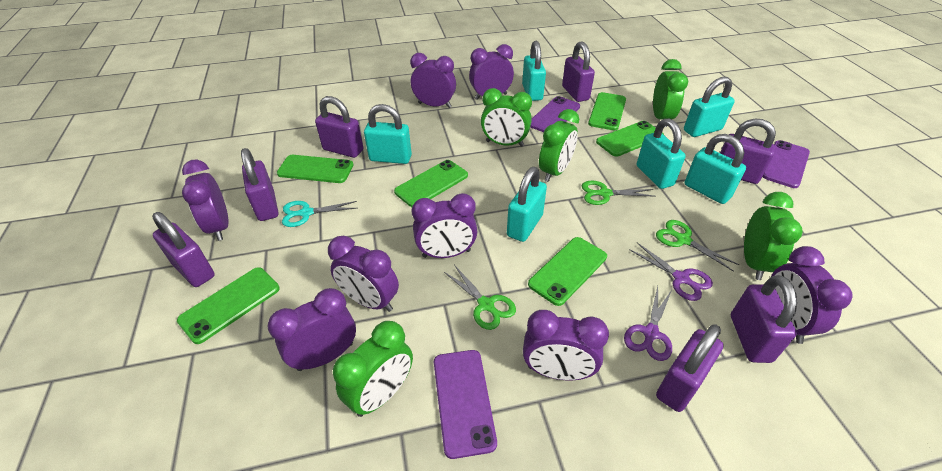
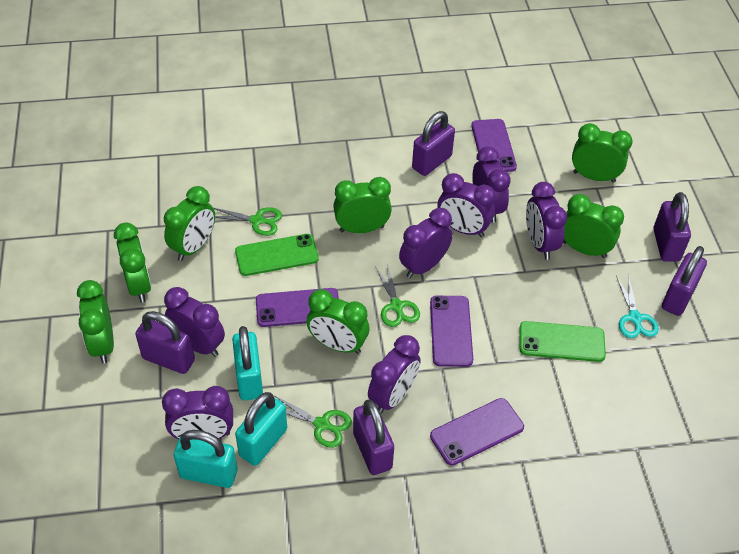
green clock: 5 -> 7
green phone: 6 -> 2
purple clock: 8 -> 7
purple padlock: 7 -> 5
purple phone: 3 -> 4
purple scissors: 2 -> 0
turquoise padlock: 6 -> 3

